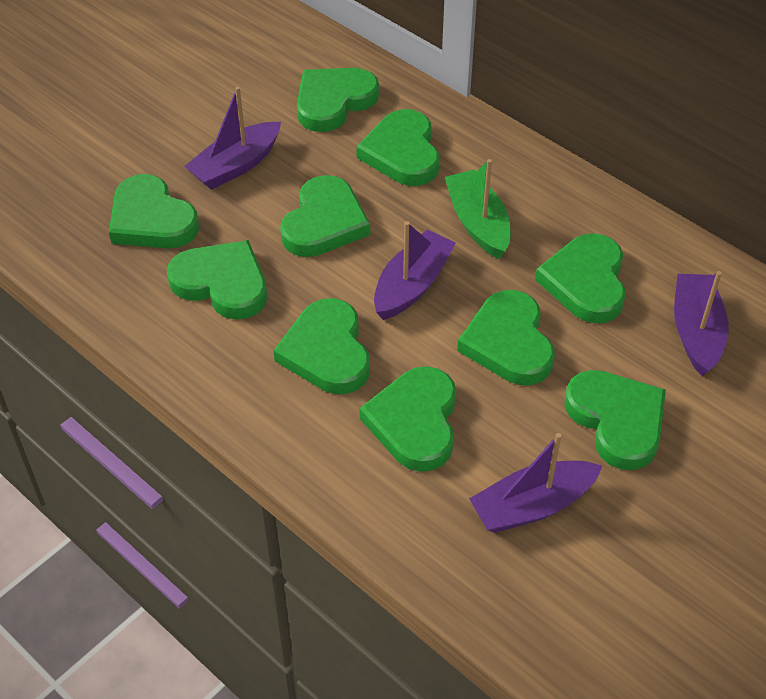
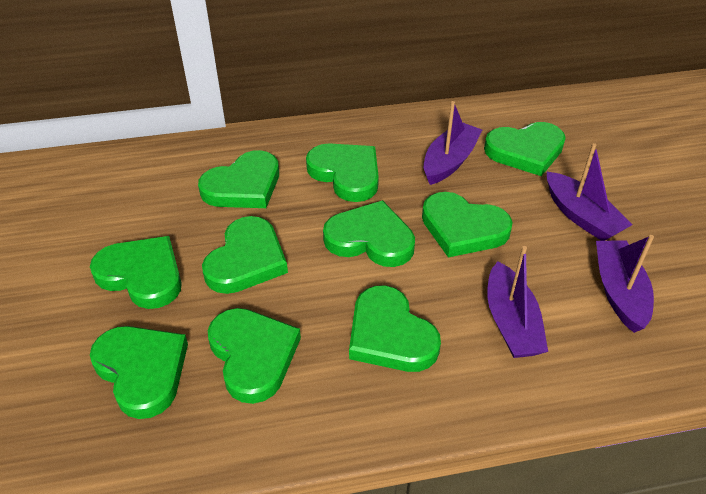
green boat: 1 -> 0

